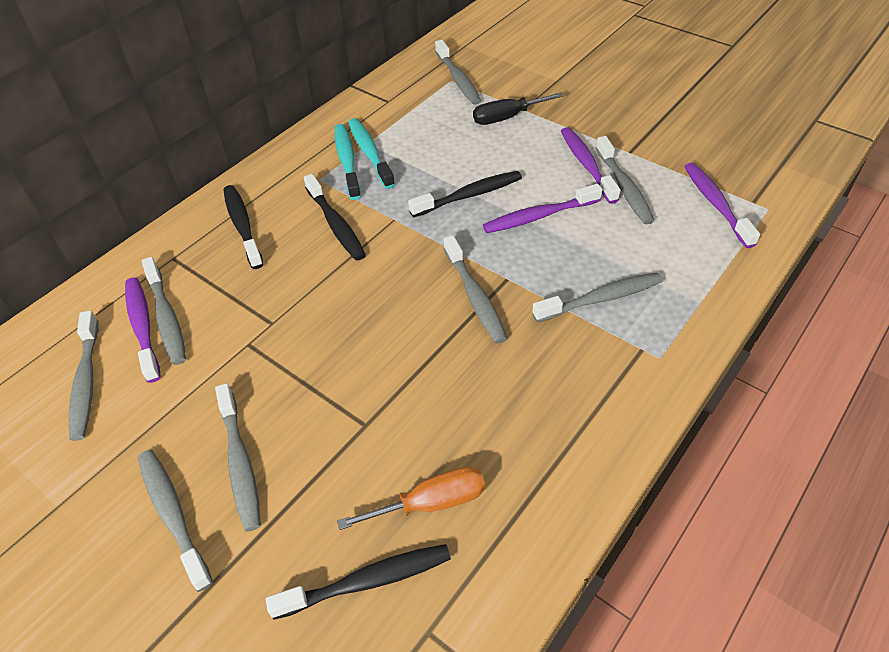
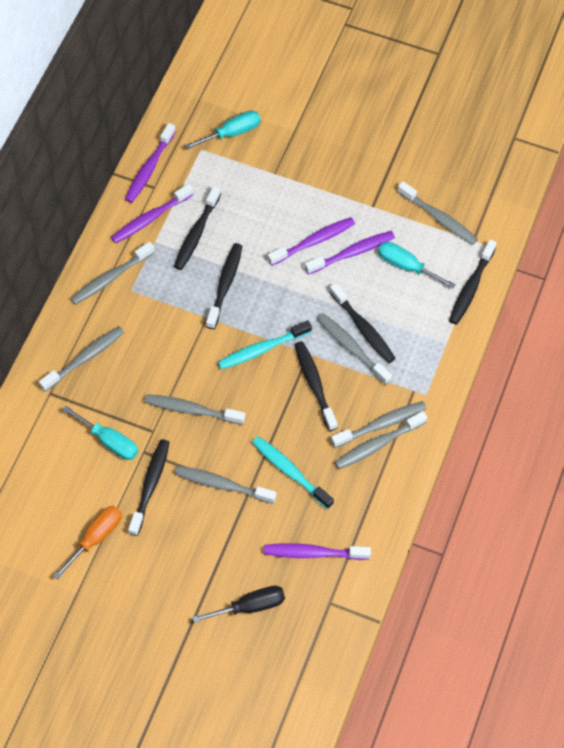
black toothbrush: 4 -> 6
purple toothbrush: 4 -> 5
turquoise screwdriver: 0 -> 3

